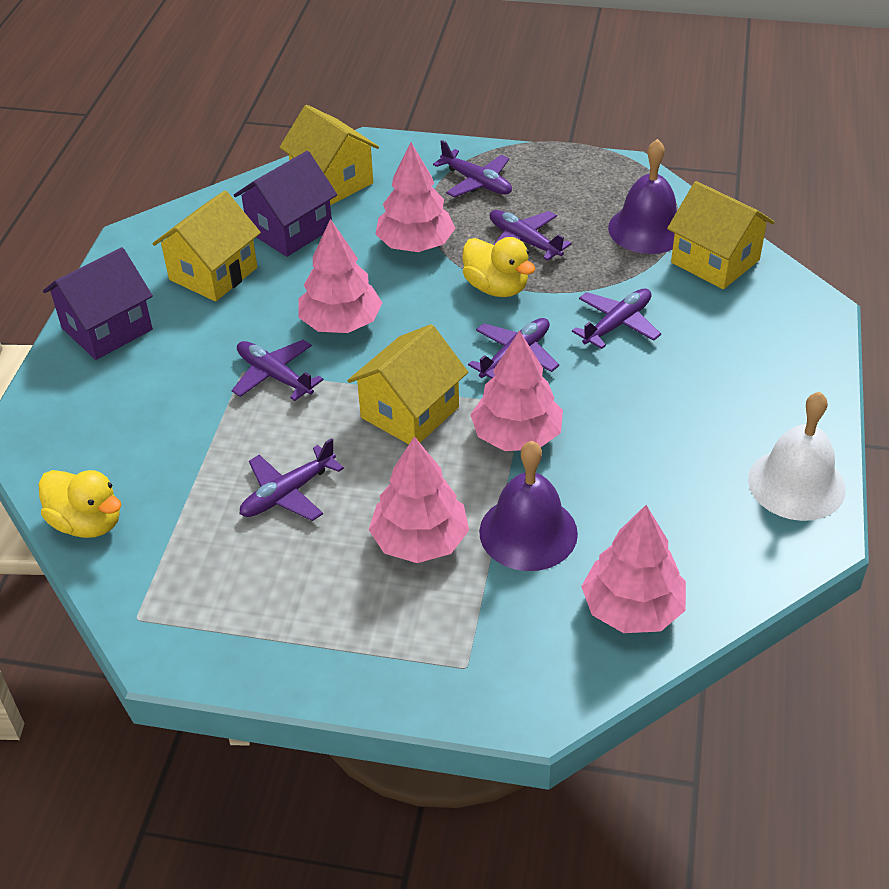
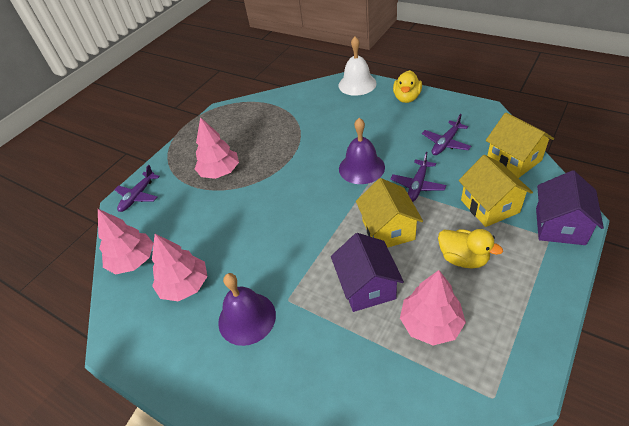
pink tree: 5 -> 4
purple plane: 6 -> 3
yellow house: 4 -> 3

